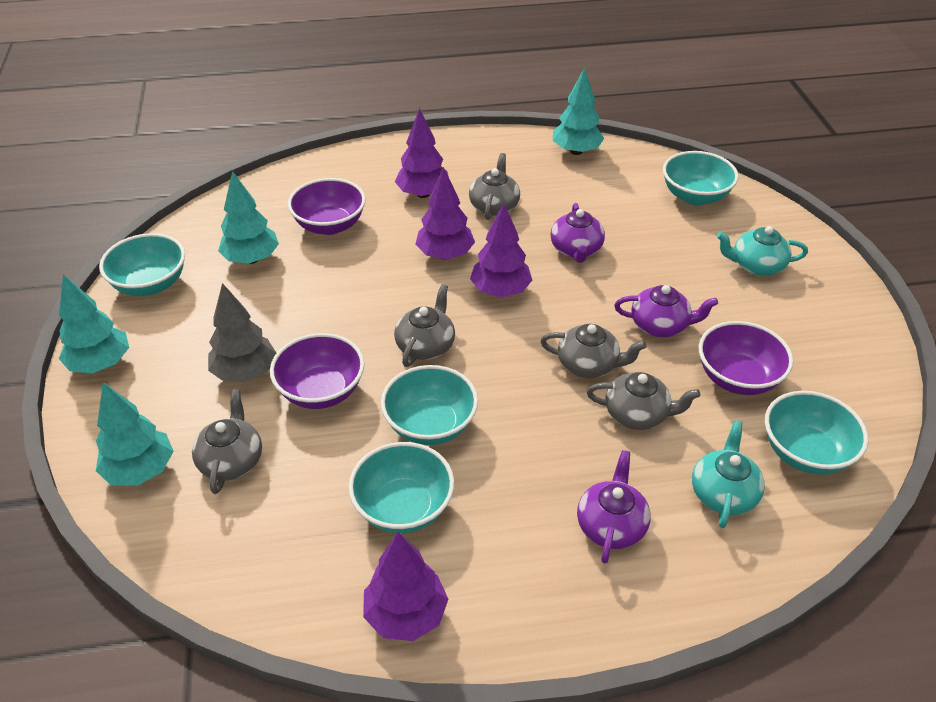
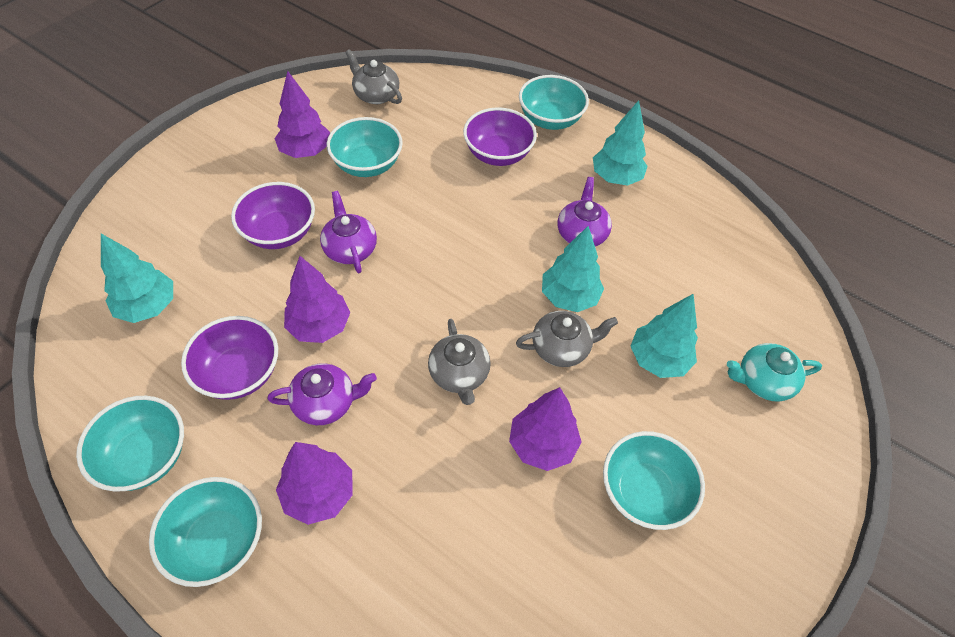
grey teapot: 5 -> 3
grey tree: 1 -> 0
turquoise teapot: 2 -> 1

